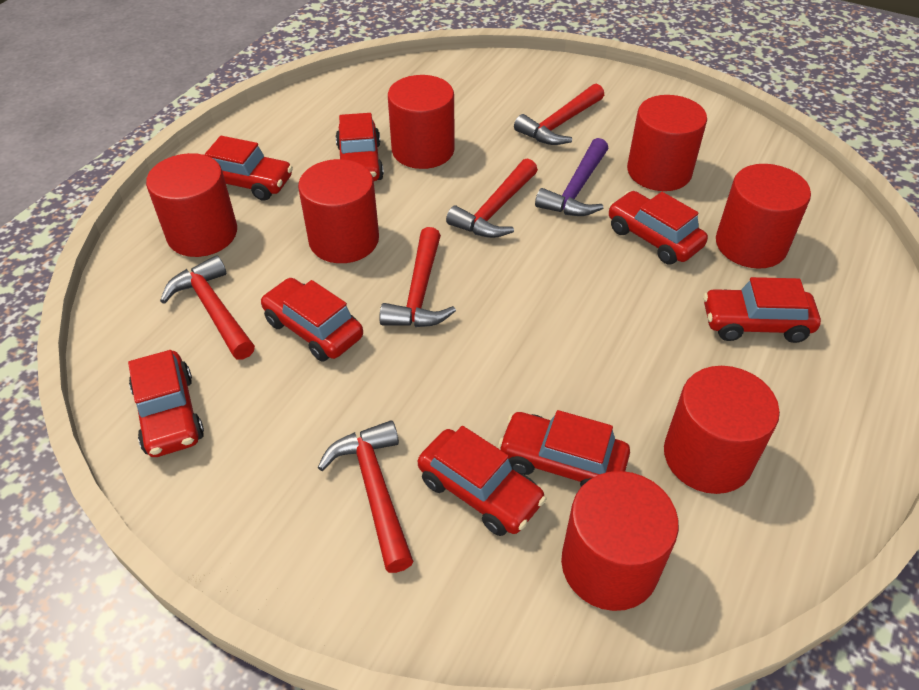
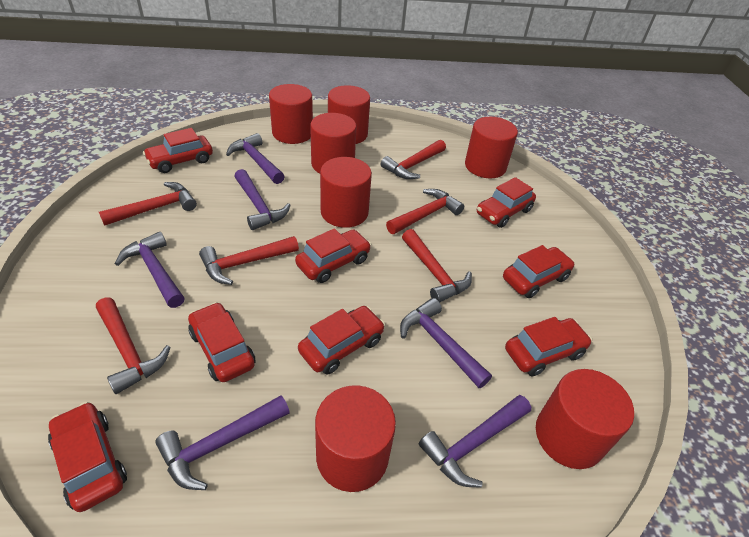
purple hammer: 1 -> 6
red hammer: 5 -> 6

